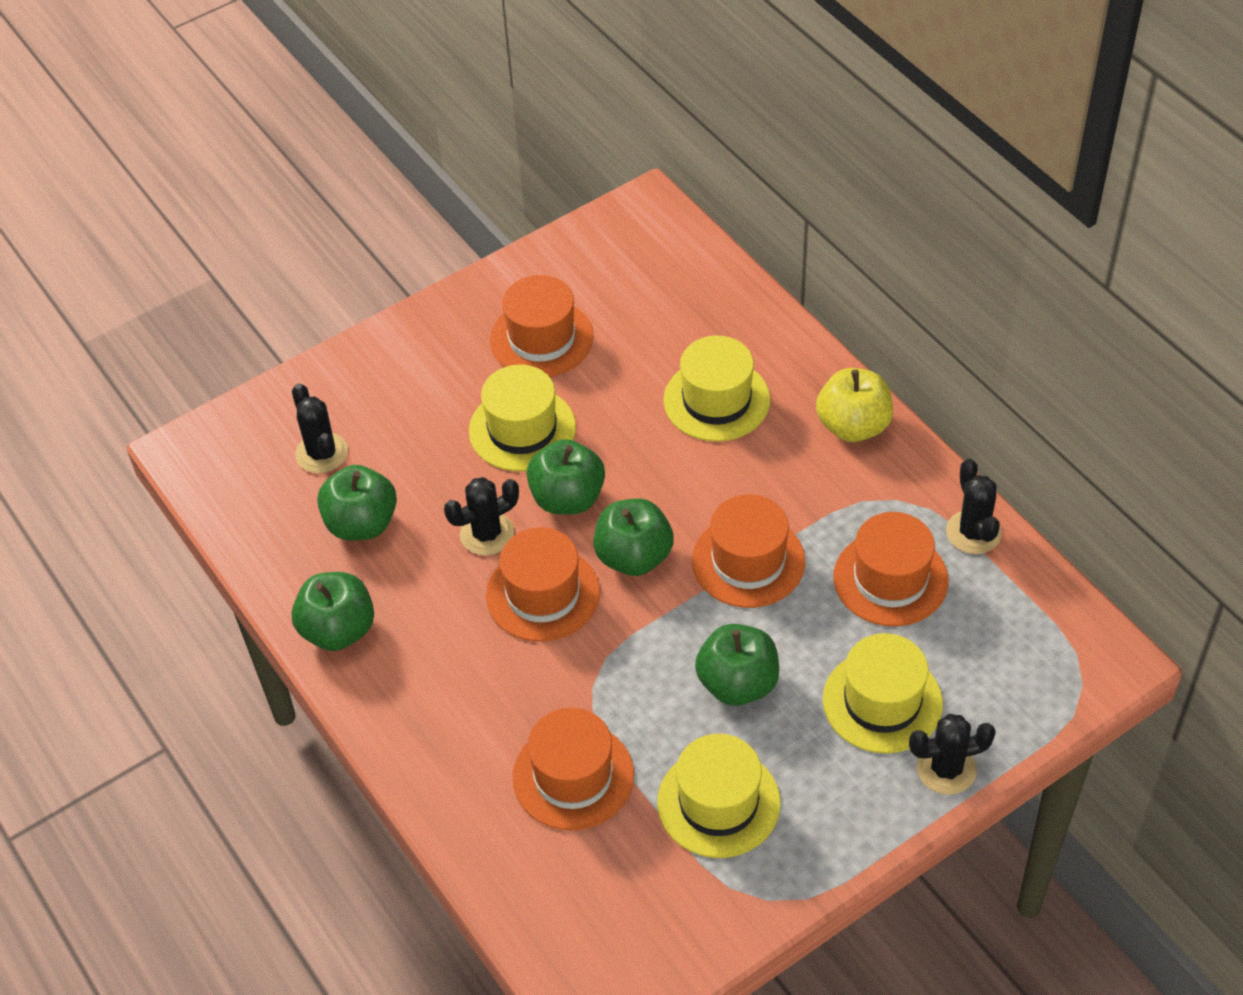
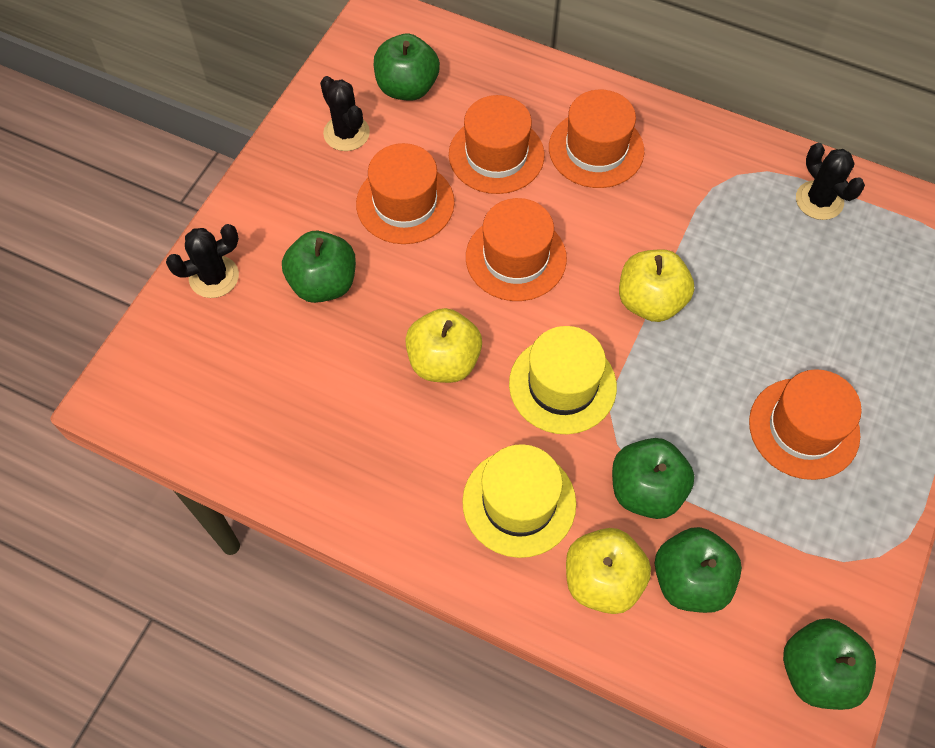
black cactus: 4 -> 3
yellow apple: 1 -> 3
yellow hat: 4 -> 2

